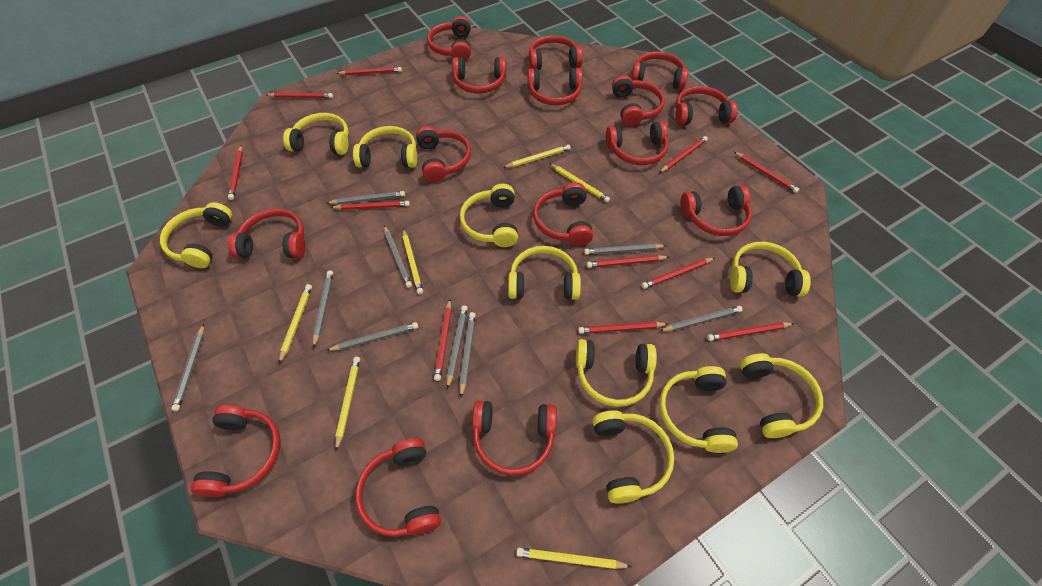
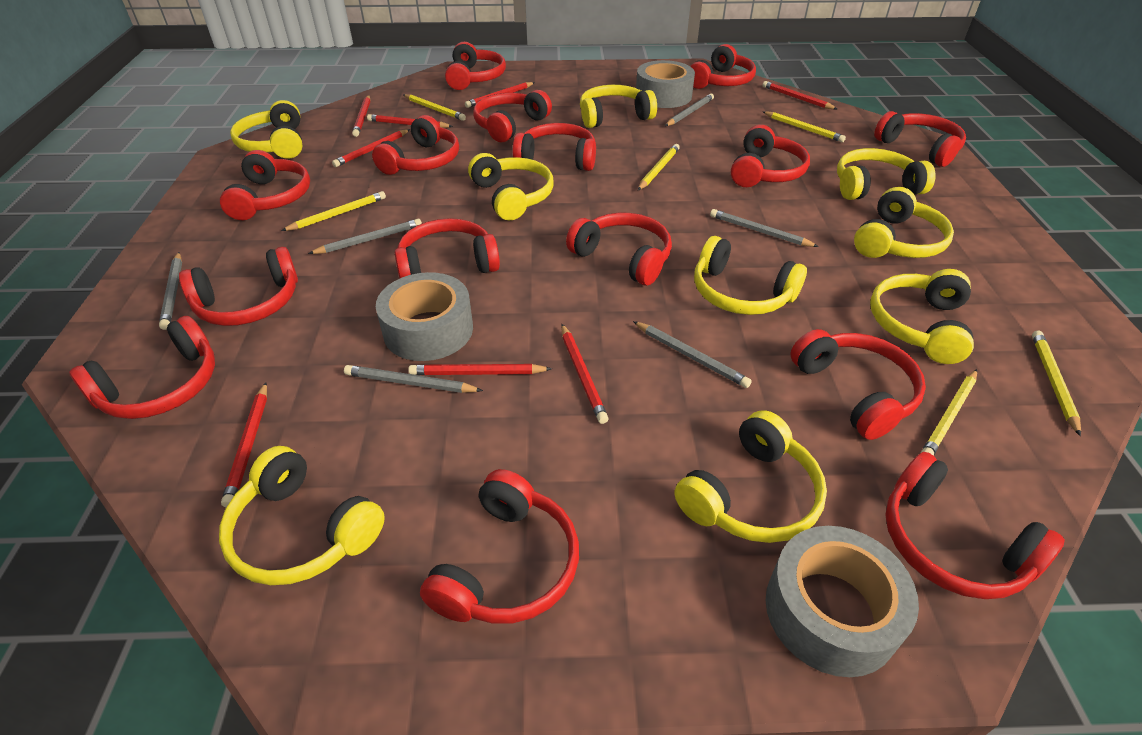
grey pencil: 9 -> 6
grey tape: 0 -> 3
red pencil: 11 -> 8
yellow headphones: 10 -> 9

